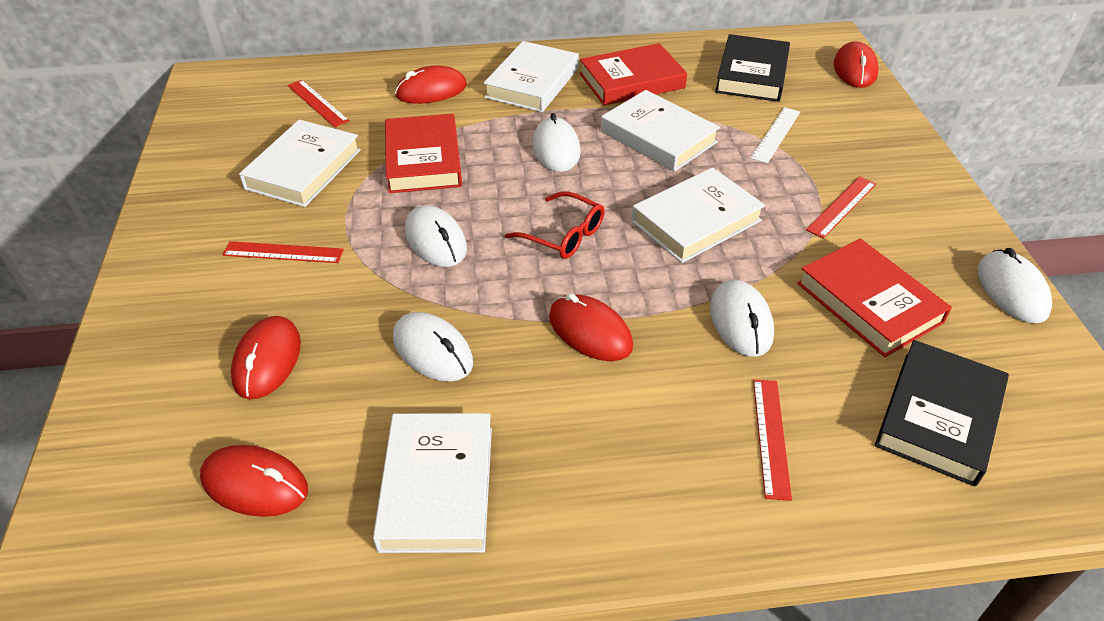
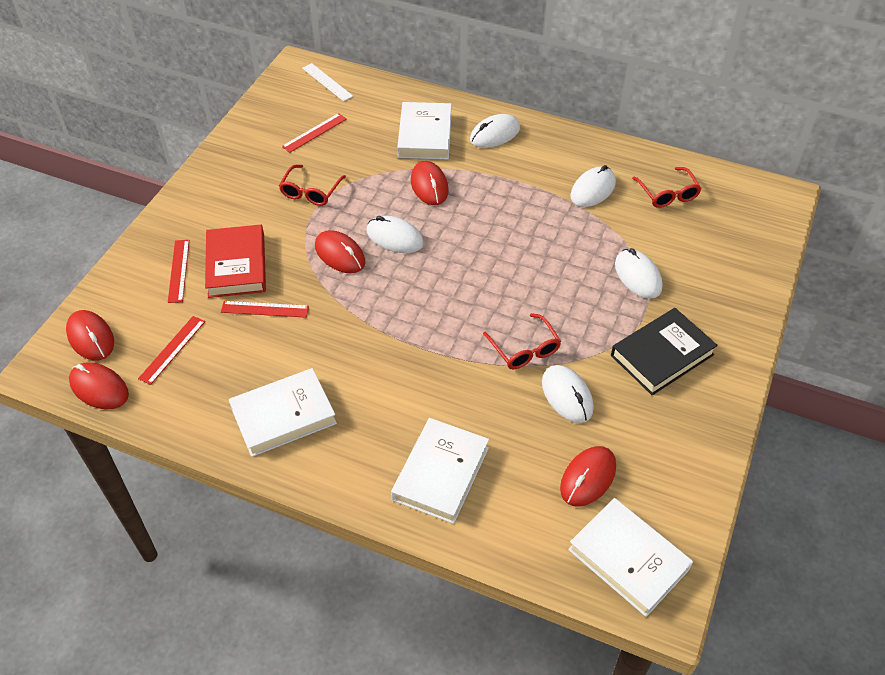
black book: 2 -> 1
red book: 3 -> 1
red glasses: 1 -> 3
white book: 5 -> 4

